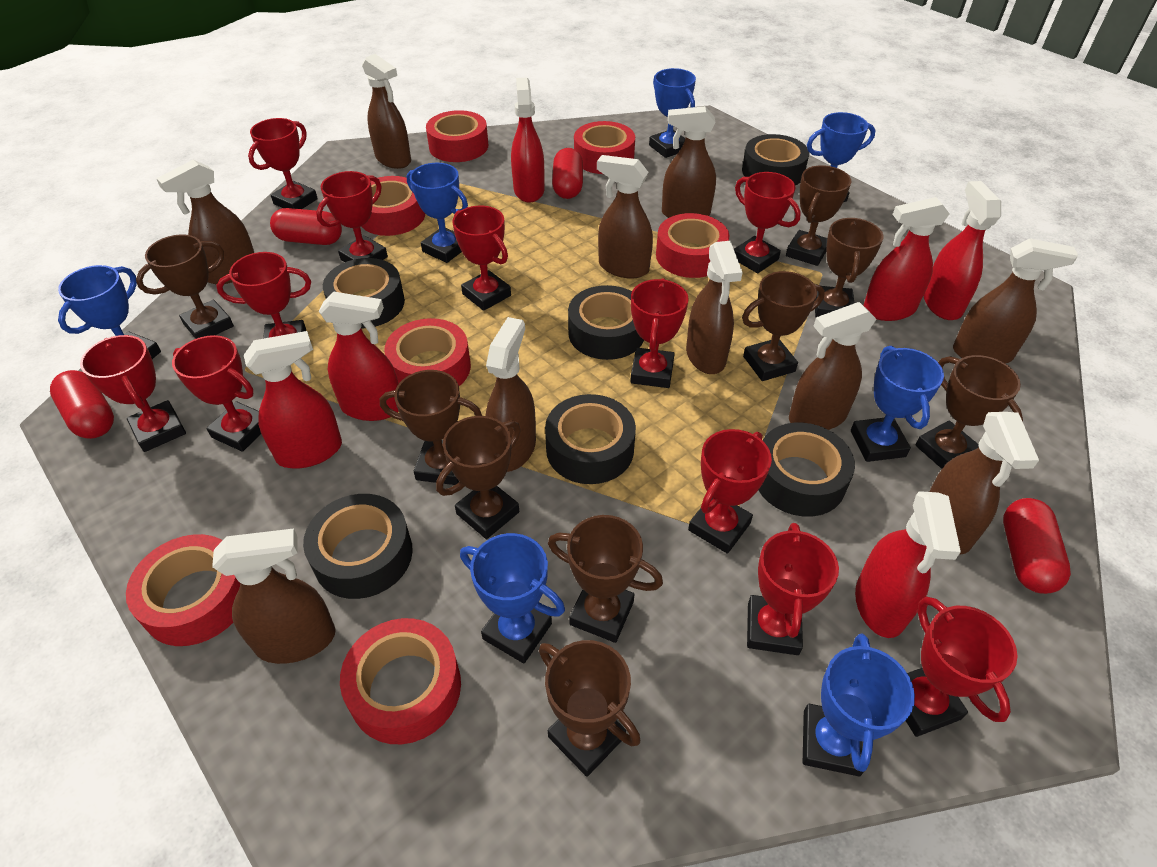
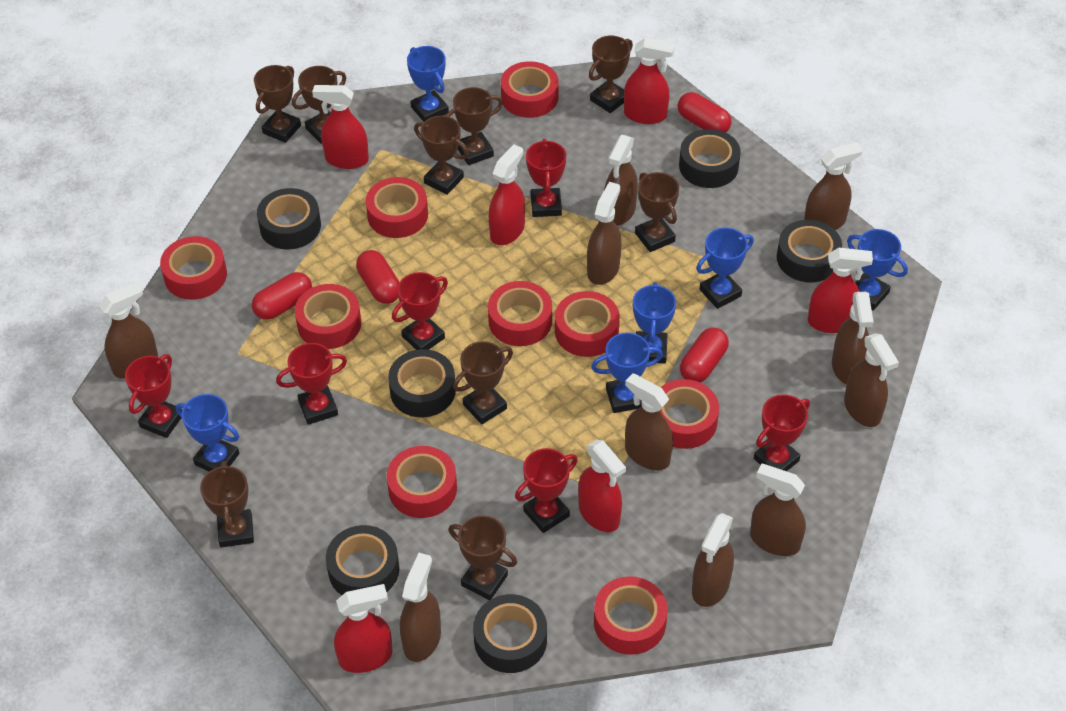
blue trophy: 7 -> 6
red tape: 7 -> 9
red trophy: 11 -> 6

